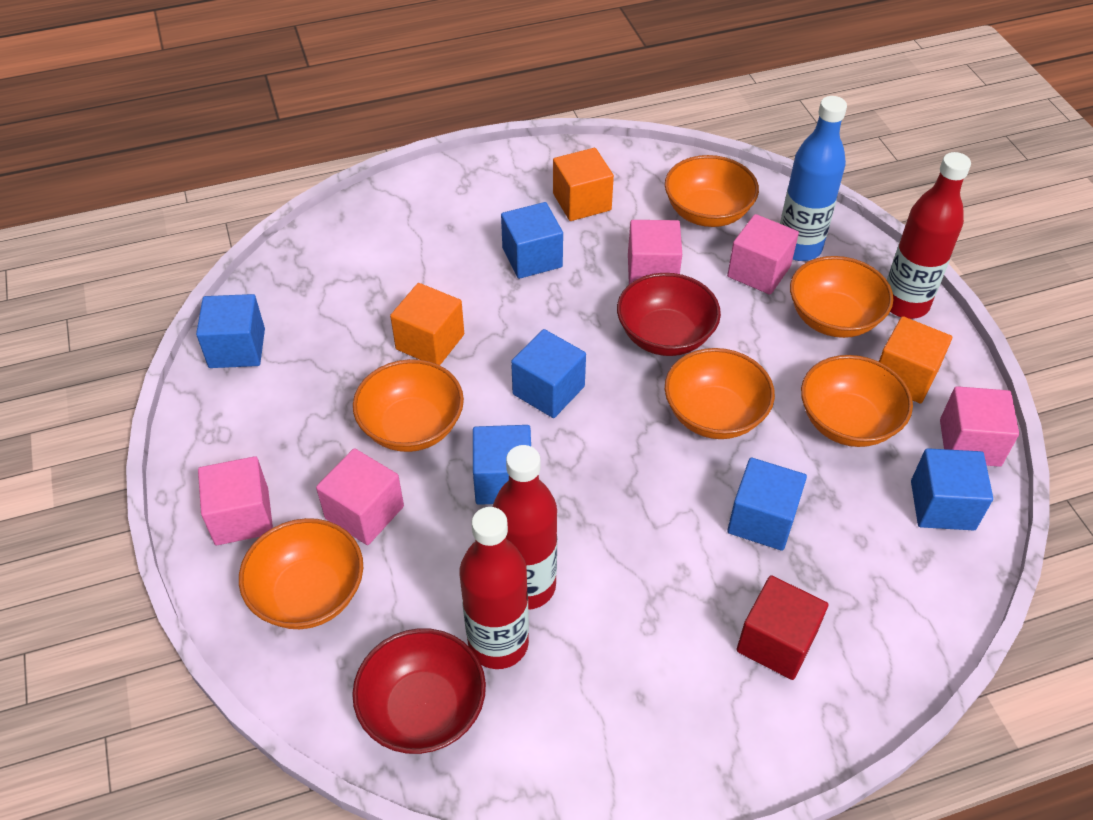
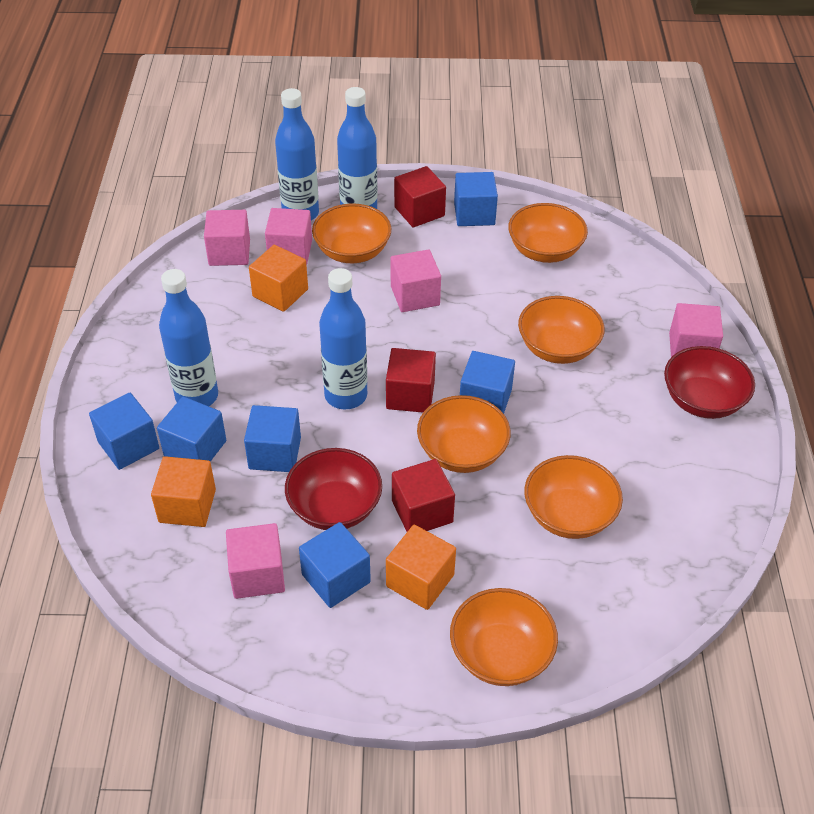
blue bottle: 1 -> 4
red bottle: 3 -> 0
red cube: 1 -> 3

